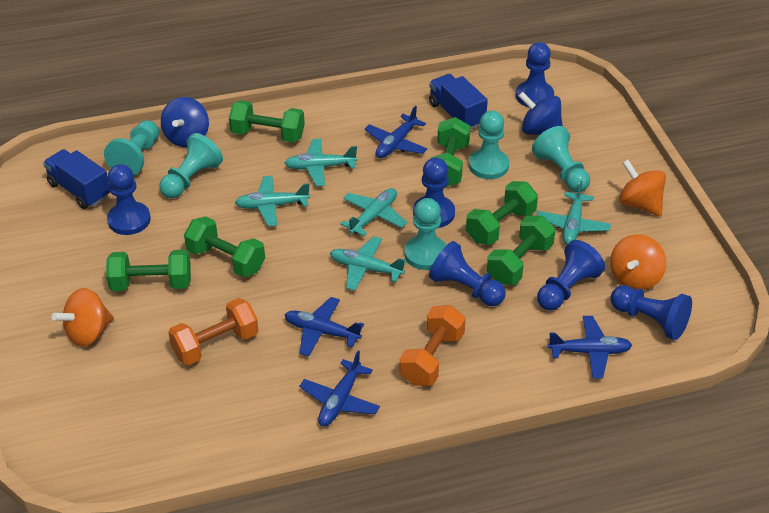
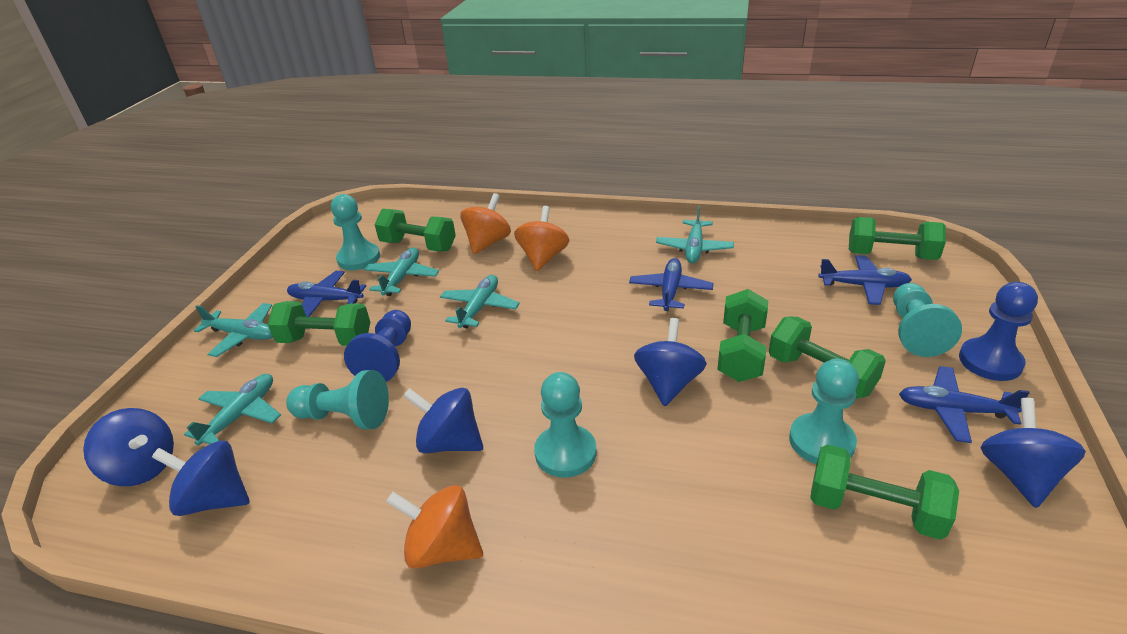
blue pawn: 6 -> 2
blue spinning top: 2 -> 5
blue truck: 2 -> 0
orange dumbbell: 2 -> 0

